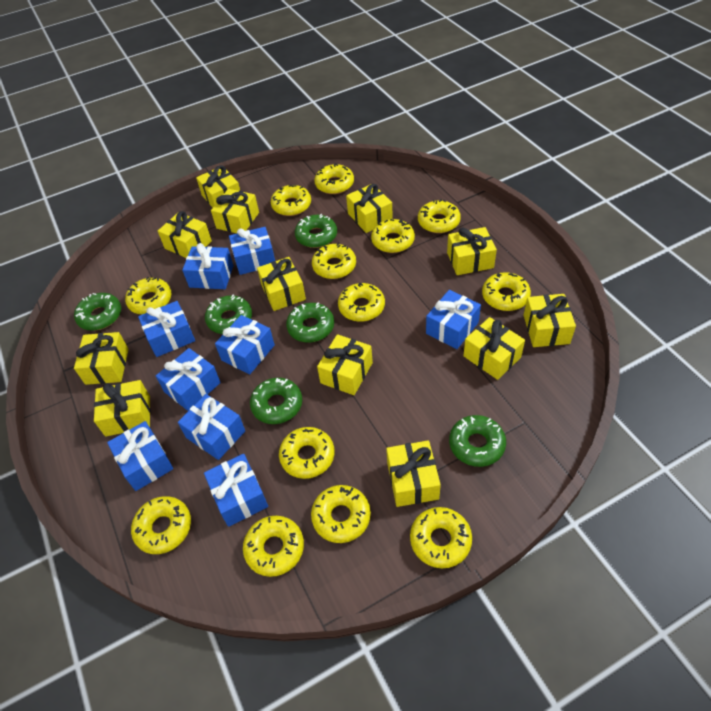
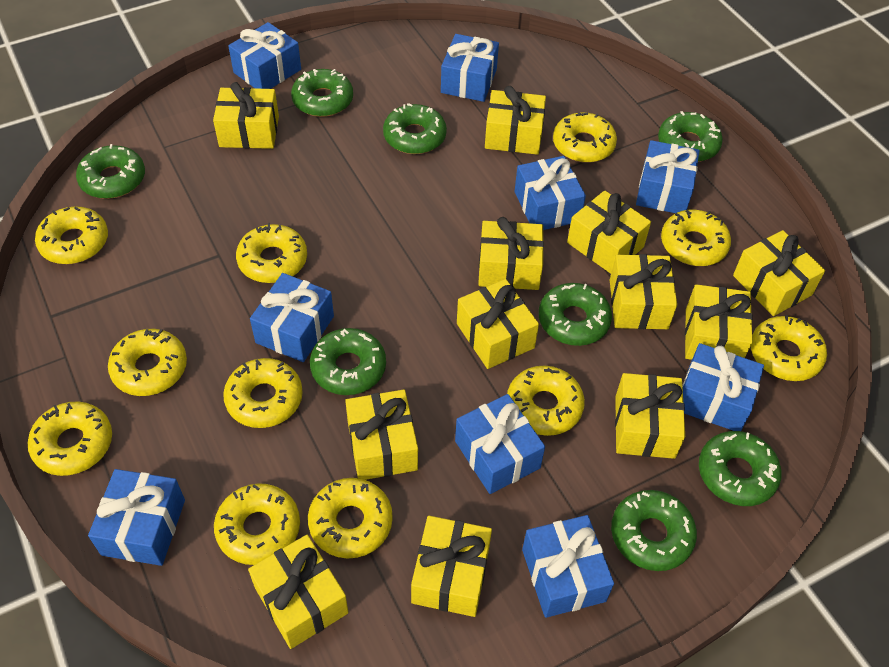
green donut: 6 -> 8
yellow donut: 13 -> 11

